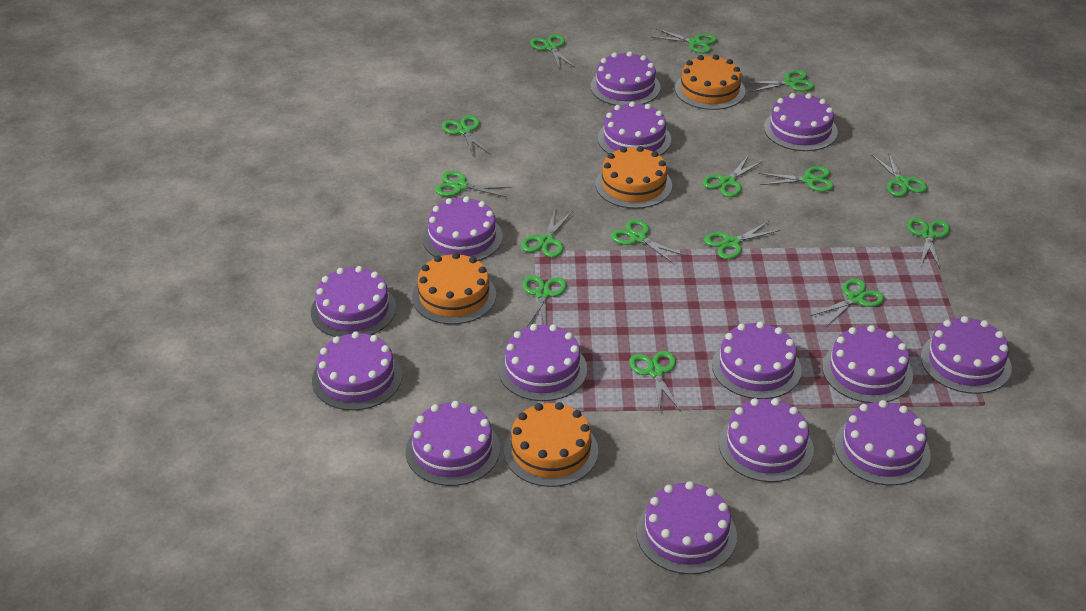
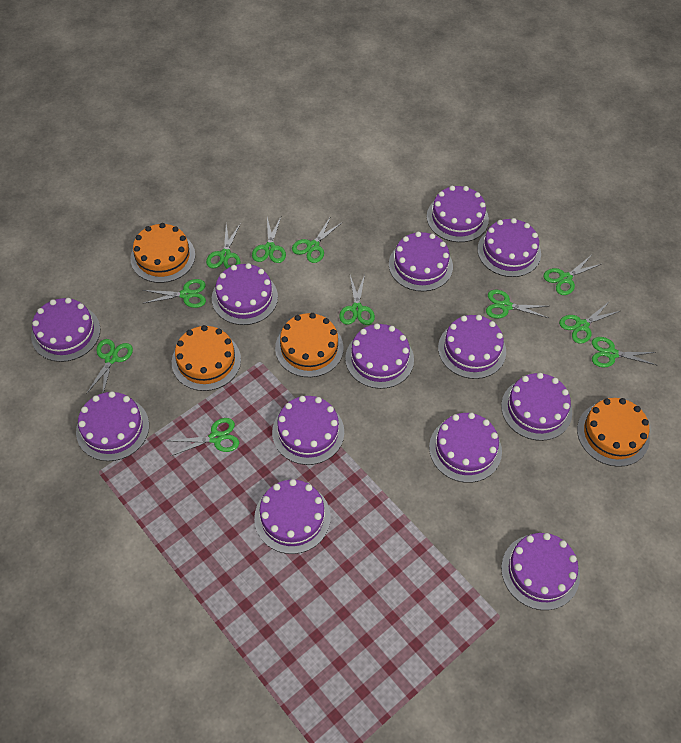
green scissors: 15 -> 11
purple cake: 14 -> 13

